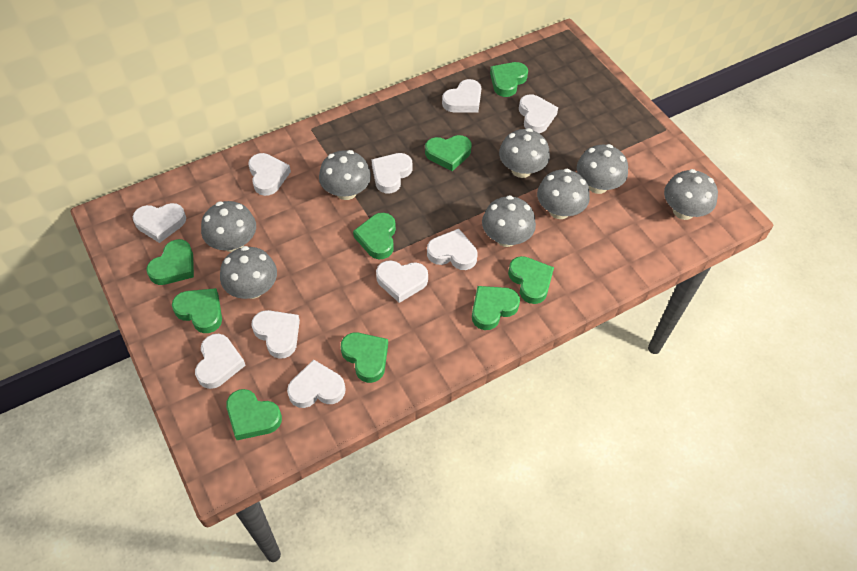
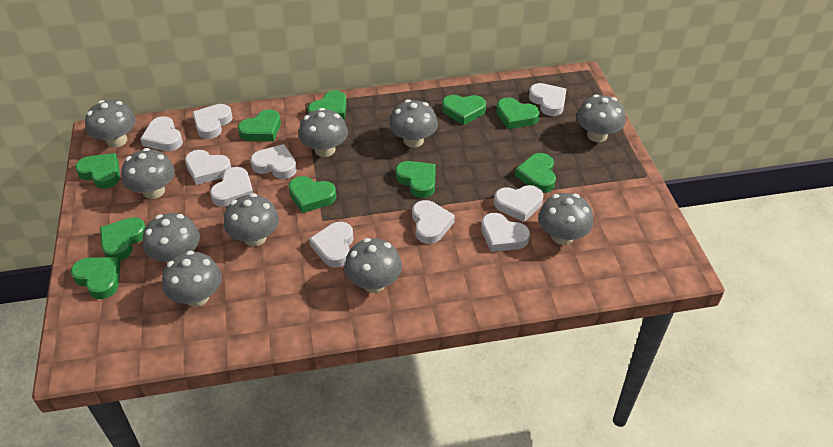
green heart: 9 -> 10
grey mushroom: 8 -> 10

